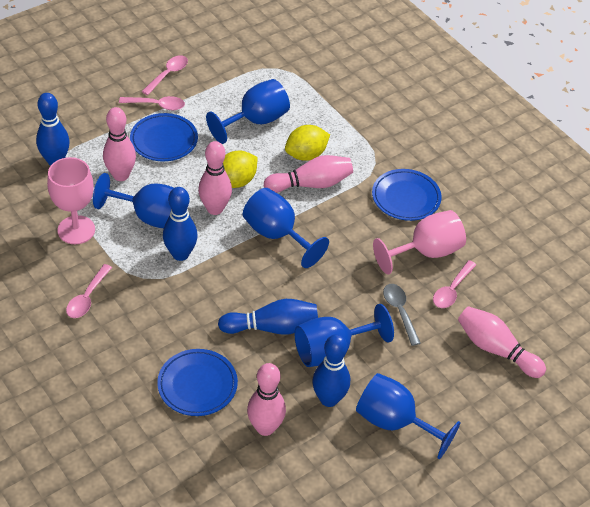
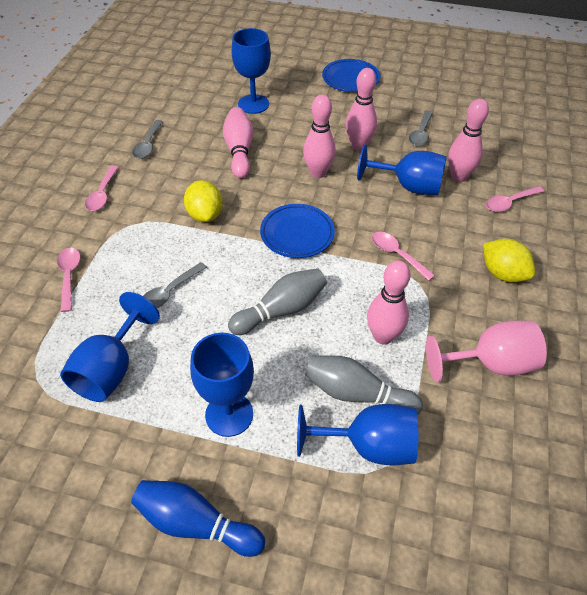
blue bowling pin: 4 -> 1
blue plate: 3 -> 2
grey bowling pin: 0 -> 2
grey spoon: 1 -> 3
pink goblet: 2 -> 1

